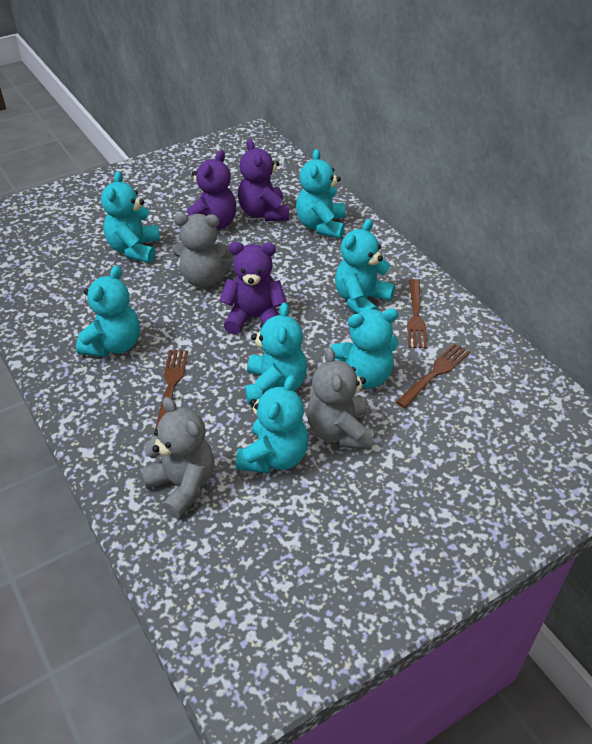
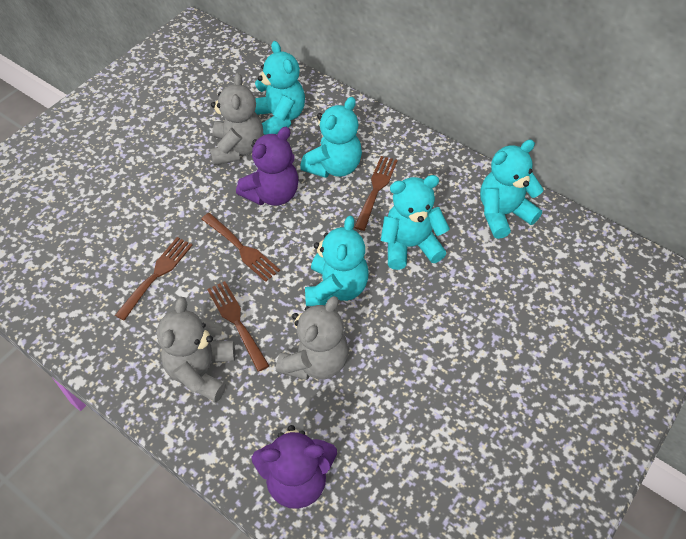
brown fork: 3 -> 4
purple teddy bear: 3 -> 2
turquoise teddy bear: 7 -> 5

